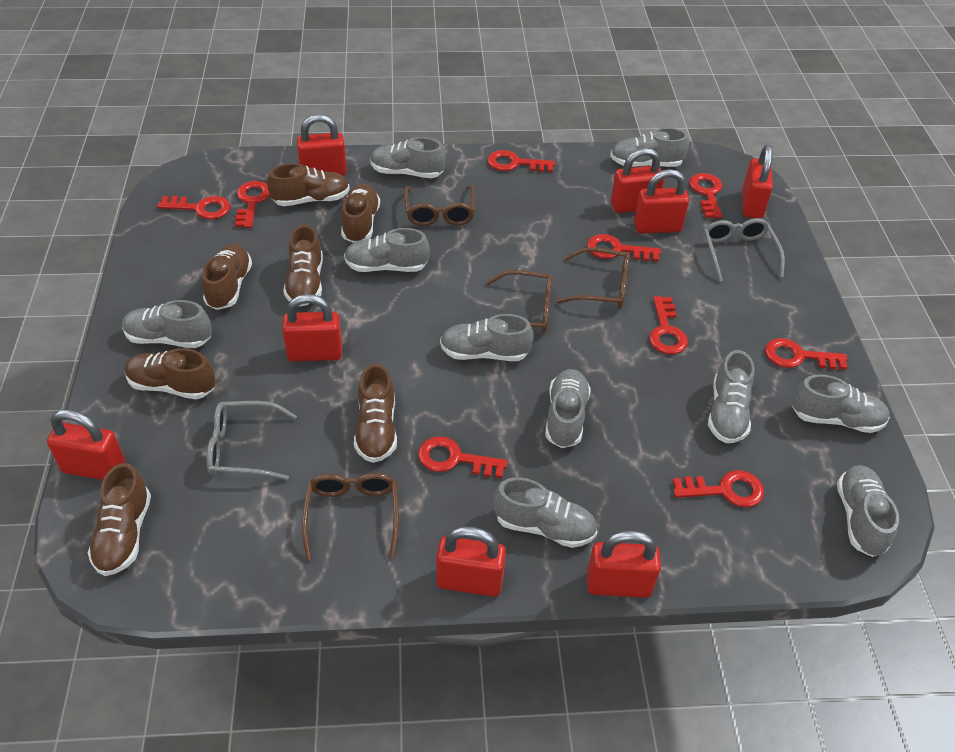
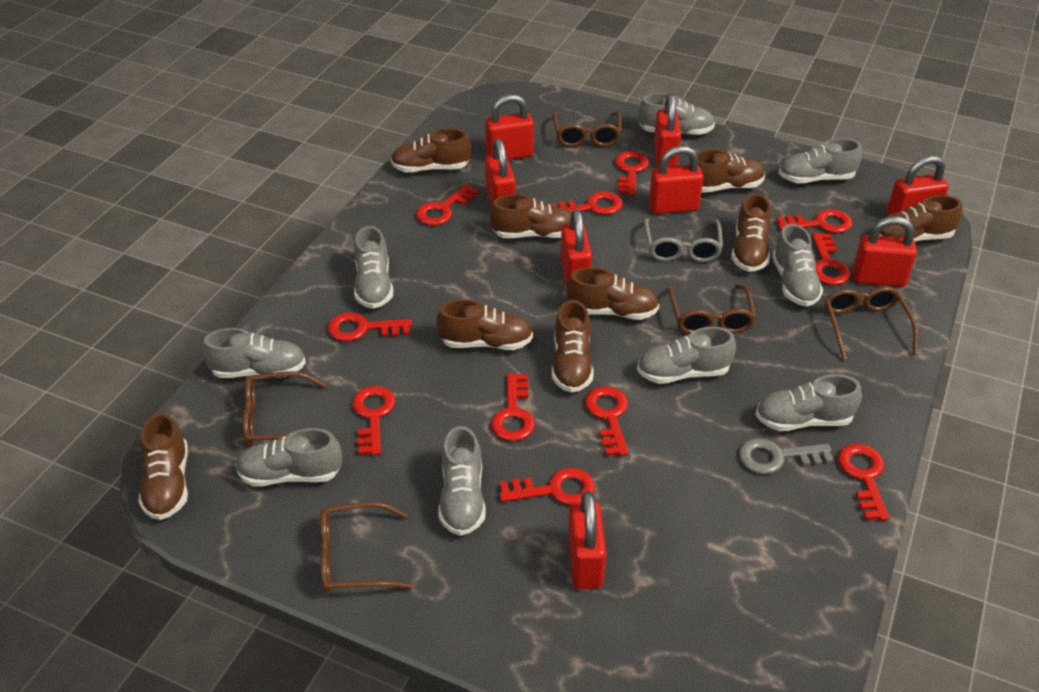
brown glasses: 4 -> 5
brown shoe: 7 -> 9
grey glasses: 2 -> 1
grey key: 0 -> 1
grey shoe: 10 -> 9
red key: 9 -> 11

